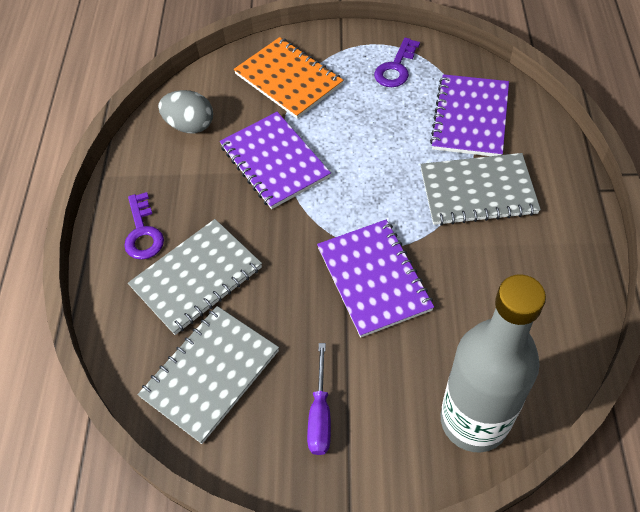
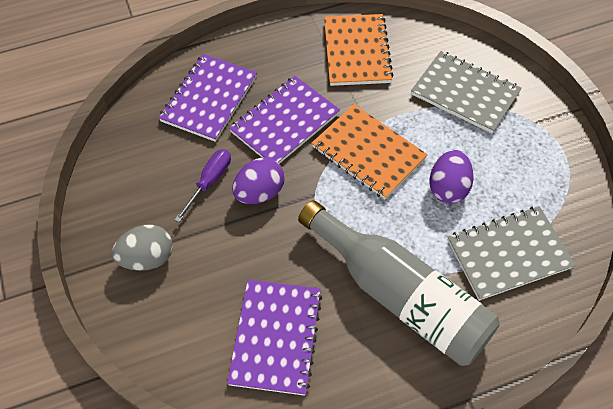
grey notebook: 3 -> 2
orange notebook: 1 -> 2
purple egg: 0 -> 2
purple key: 2 -> 0

